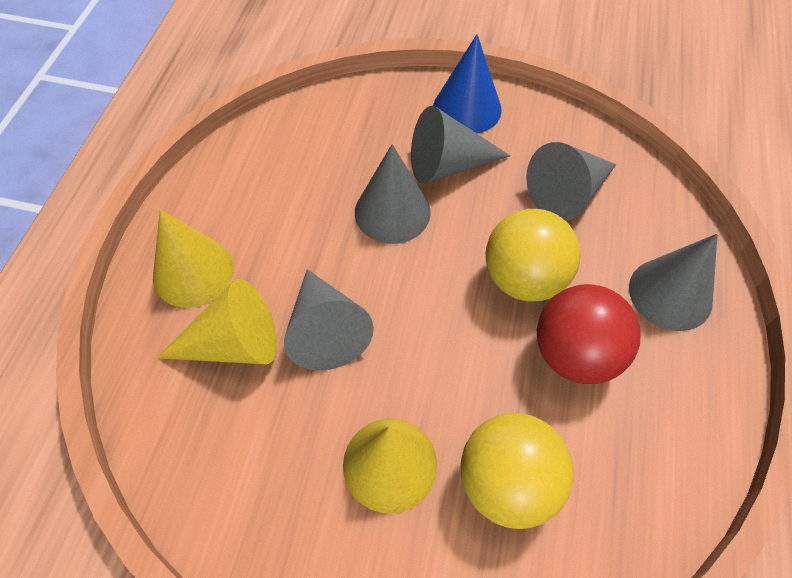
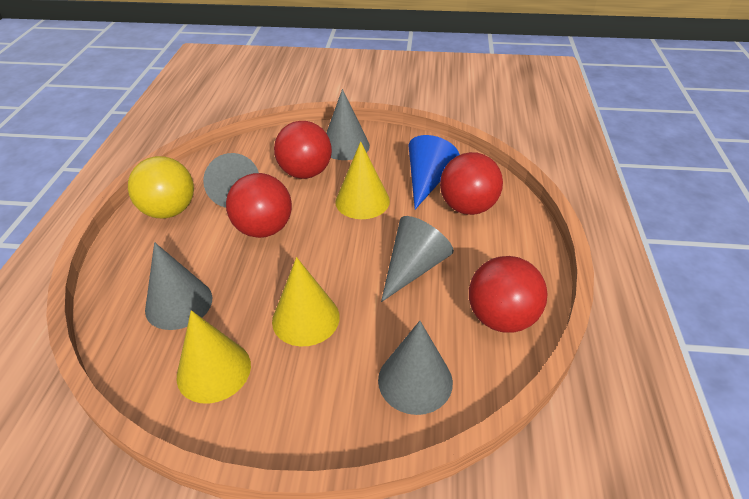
red ball: 1 -> 4
yellow ball: 2 -> 1

